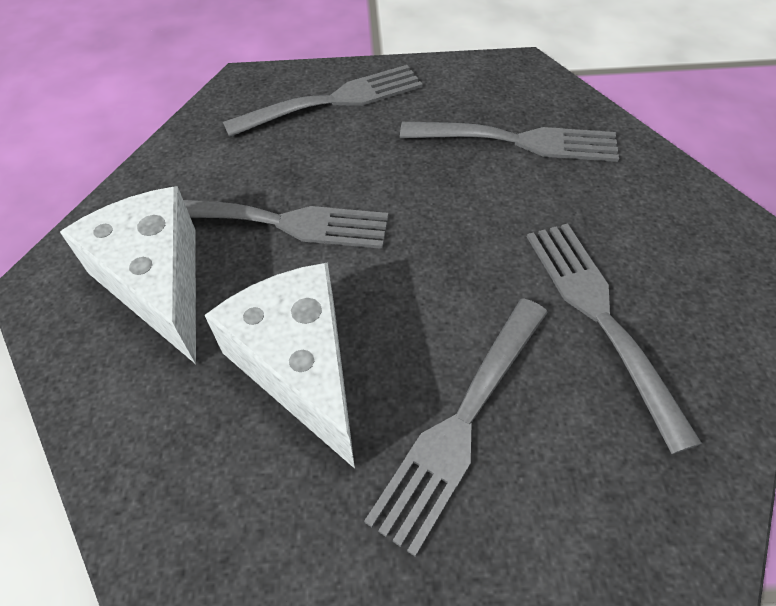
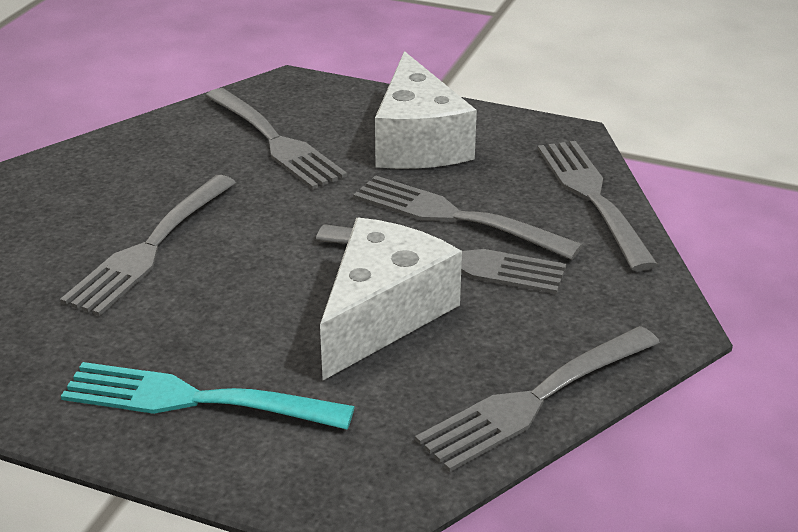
grey fork: 5 -> 6
turquoise fork: 0 -> 1

